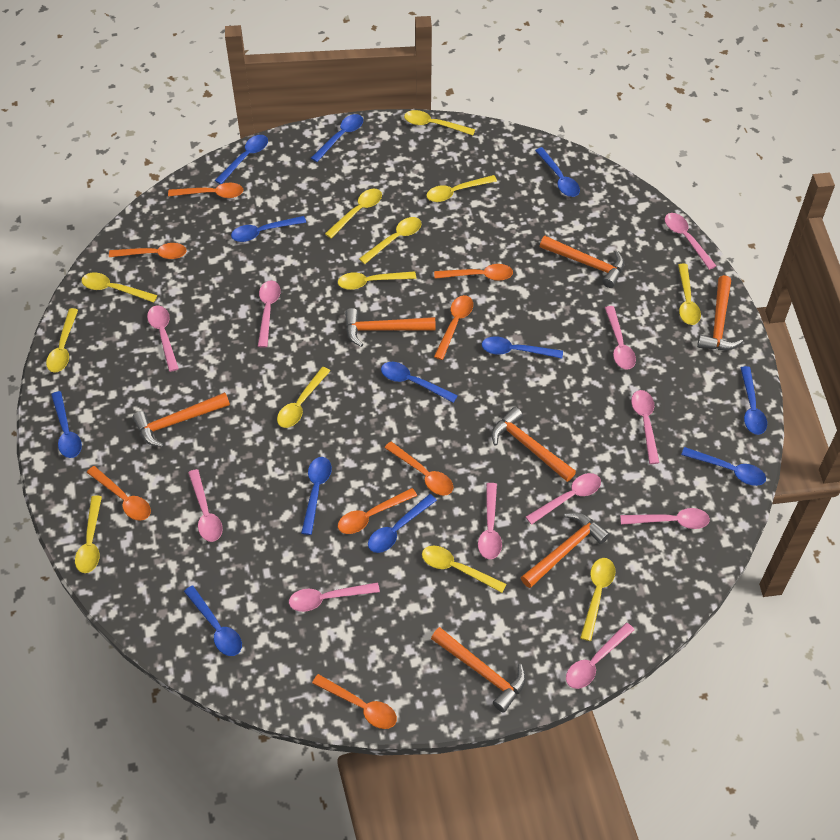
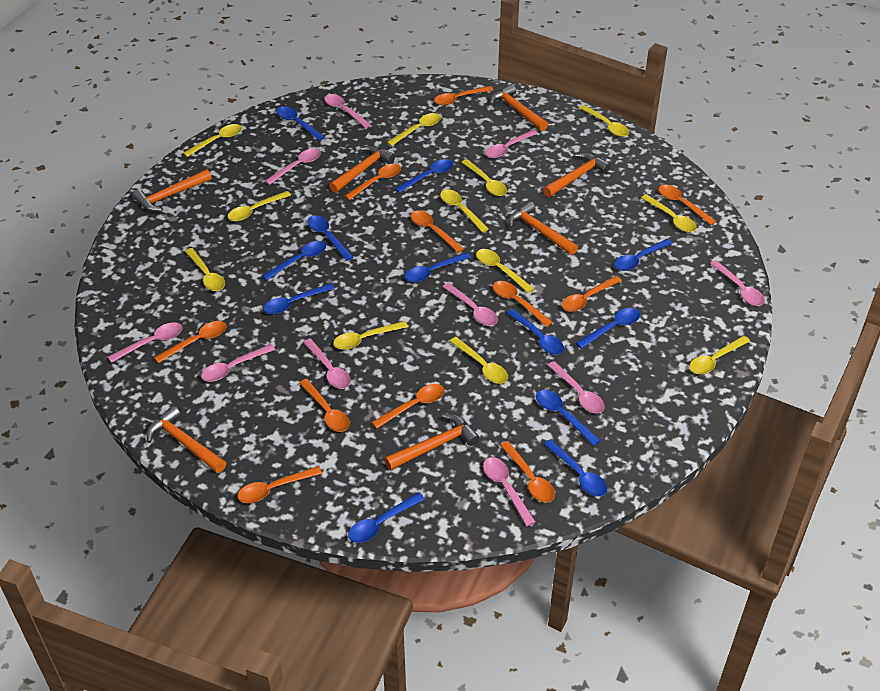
orange spoon: 8 -> 11
pink spoon: 11 -> 10

